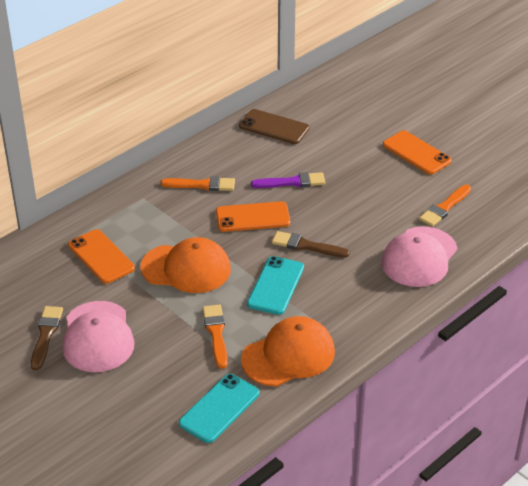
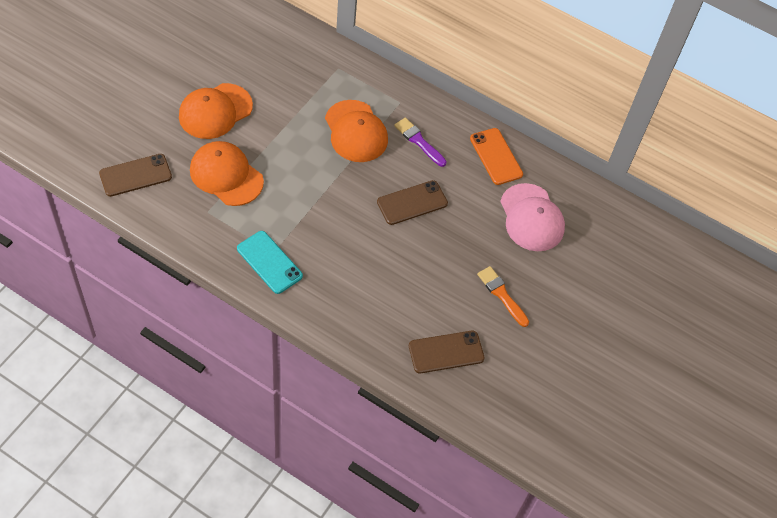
brown brush: 2 -> 0
brown phone: 1 -> 3
orange brush: 3 -> 1
orange cap: 2 -> 3
orange phone: 3 -> 1
pink cap: 2 -> 1
turquoise phone: 2 -> 1

